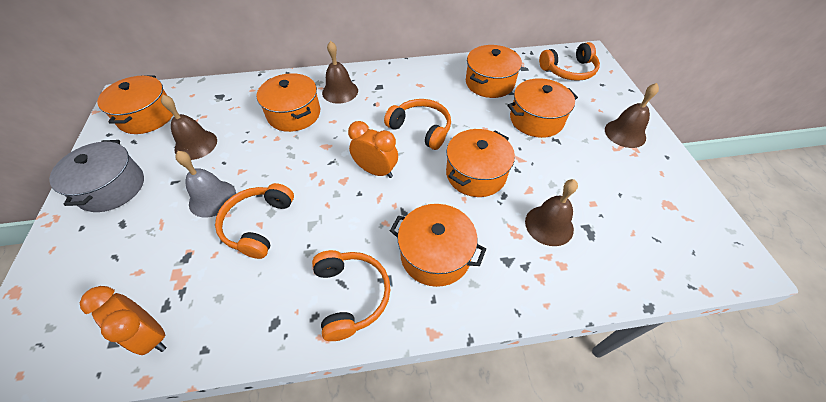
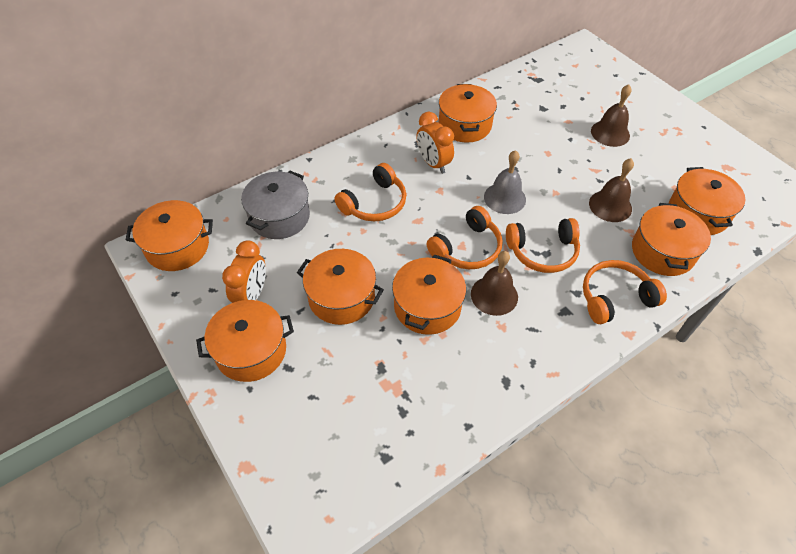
brown bell: 4 -> 3
orange pot: 6 -> 7

